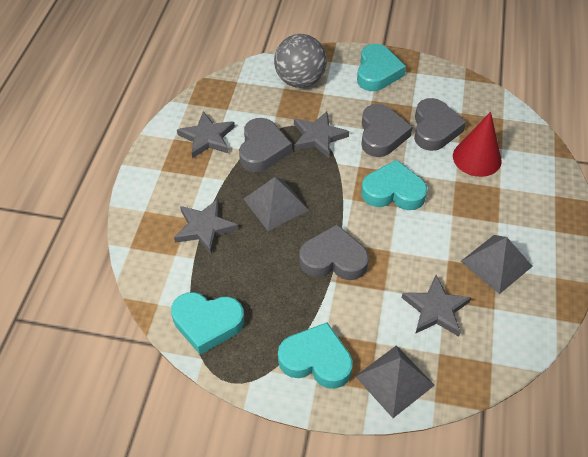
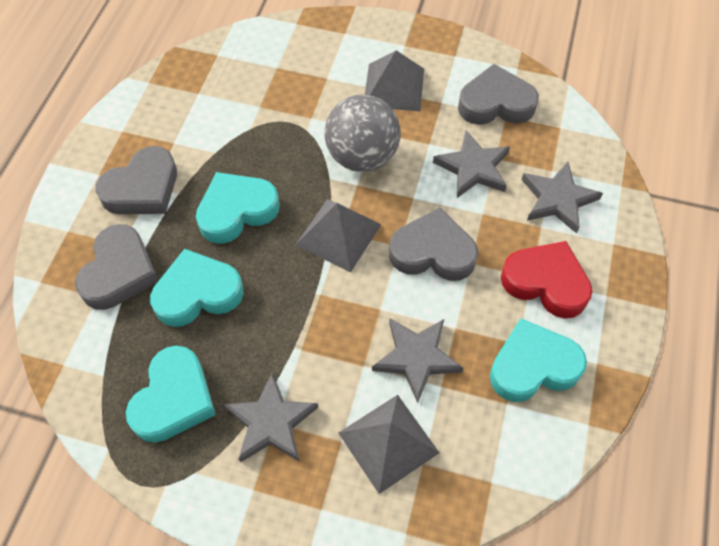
red cone: 1 -> 0
red heart: 0 -> 1

